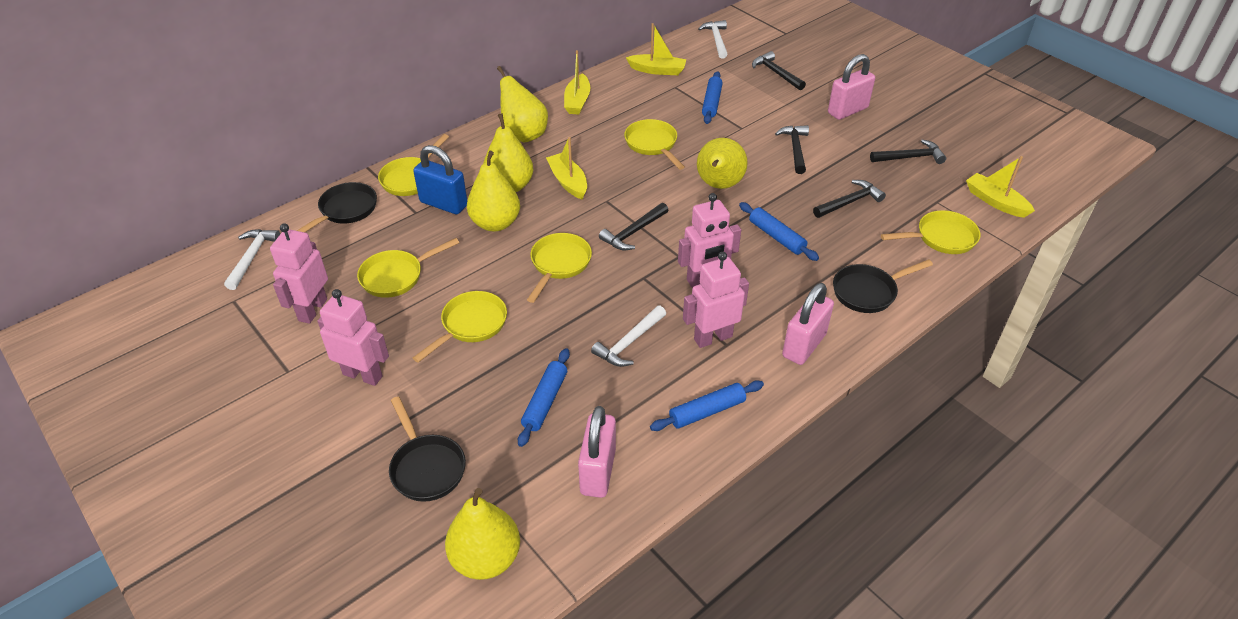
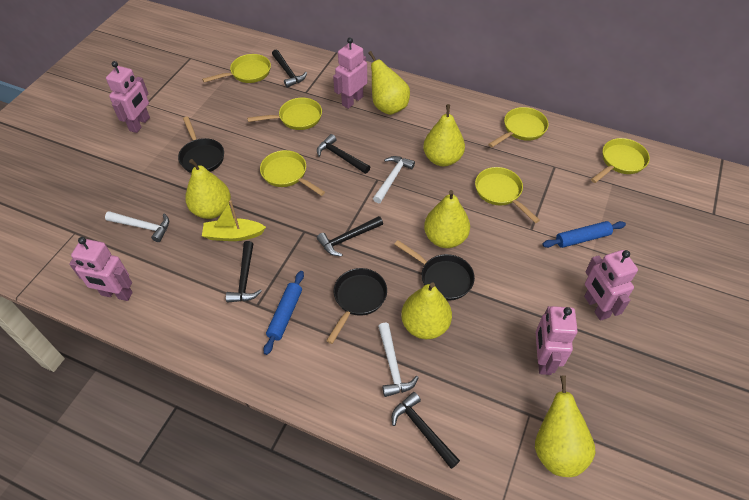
blue padlock: 1 -> 0
blue rolling pin: 4 -> 2
pink padlock: 3 -> 0
pink robot: 4 -> 5
yellow boat: 4 -> 1
yellow pear: 5 -> 6

